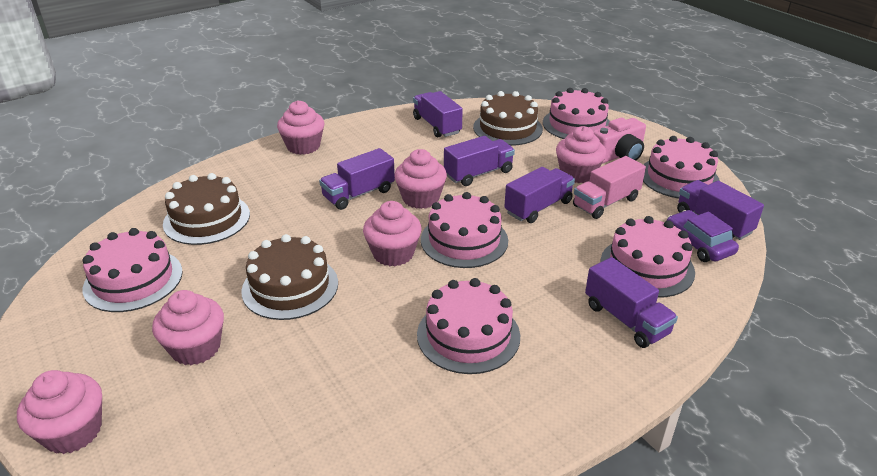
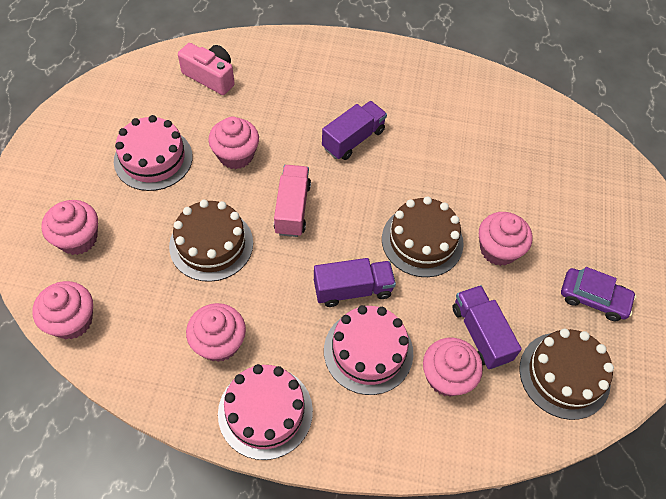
pink cake: 6 -> 3
purple truck: 6 -> 3

